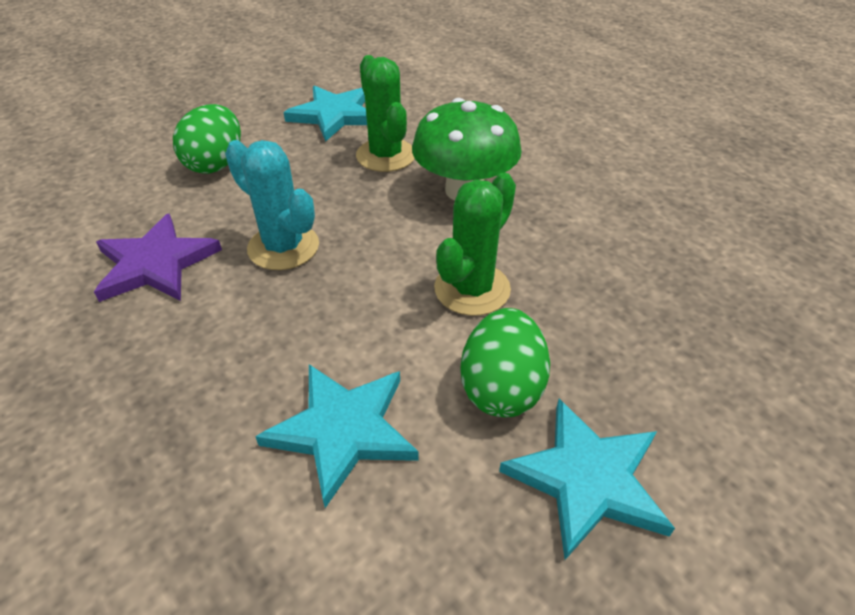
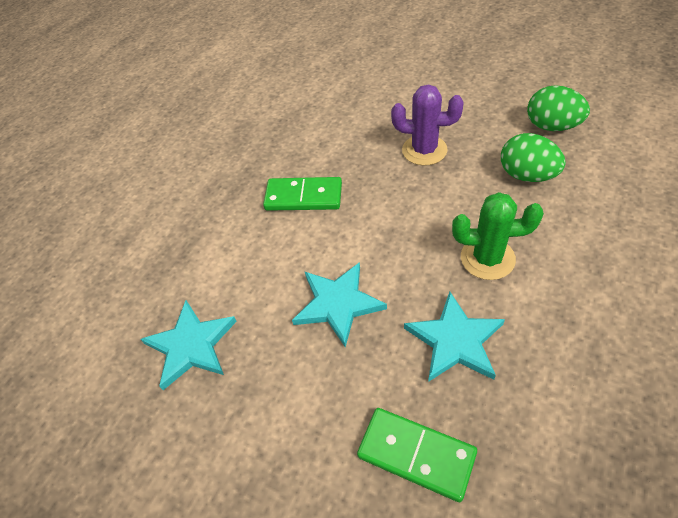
green cactus: 2 -> 1
green domino: 0 -> 2
green mushroom: 1 -> 0
purple cactus: 0 -> 1
purple star: 1 -> 0
turquoise cactus: 1 -> 0

